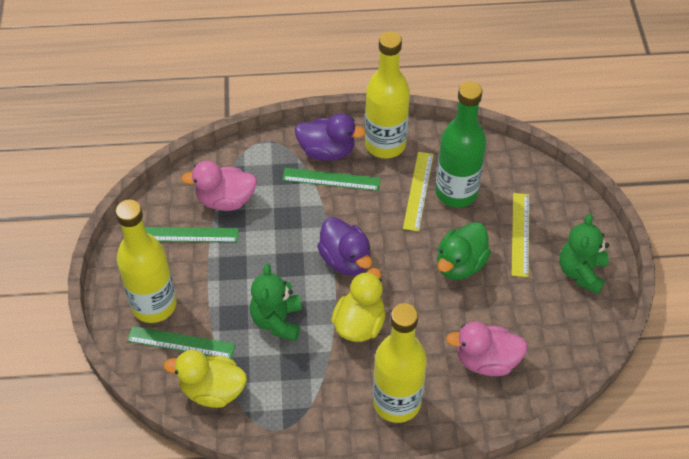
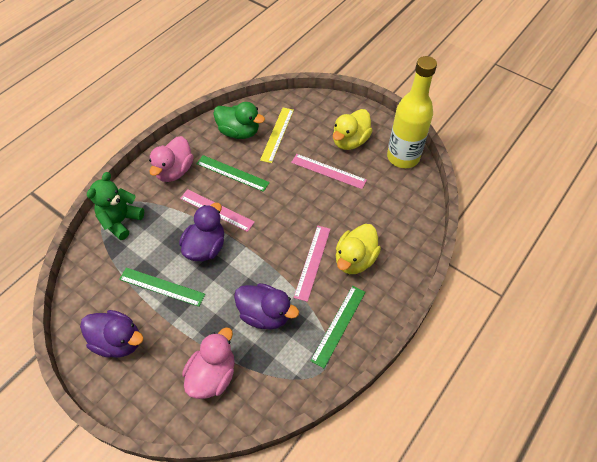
green bottle: 1 -> 0
green teddy bear: 2 -> 1
pink ruler: 0 -> 3
purple duck: 2 -> 3
yellow bottle: 3 -> 1
yellow ruler: 2 -> 1

